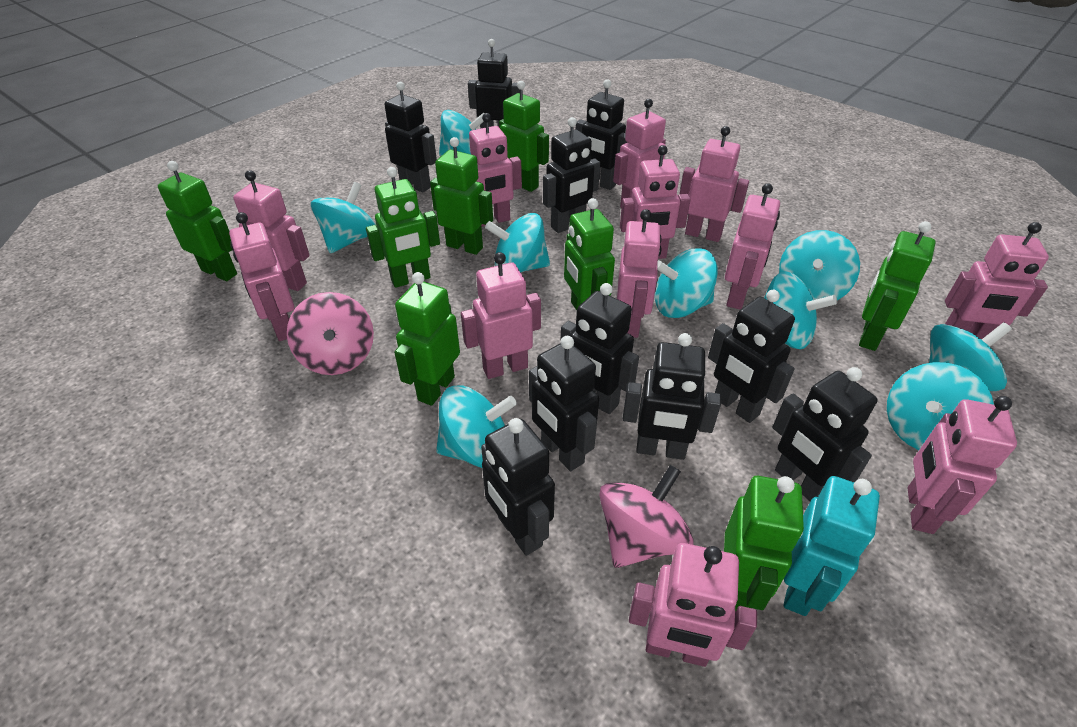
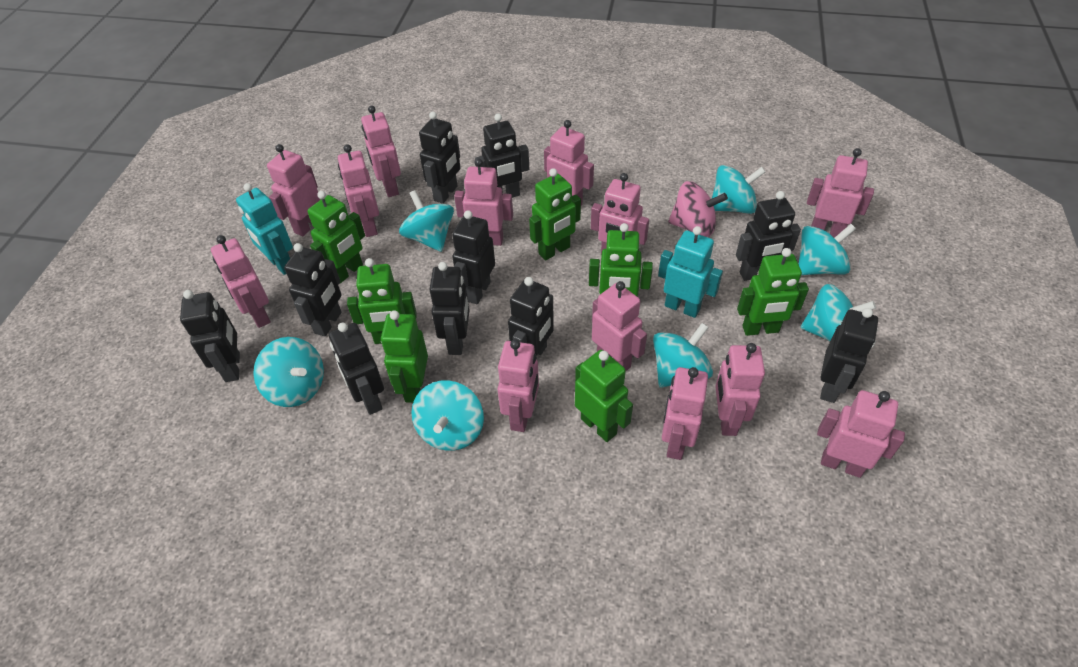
green robot: 8 -> 7
pink robot: 12 -> 13
pink spinning top: 2 -> 1
turquoise robot: 1 -> 2
turquoise spinning top: 9 -> 7

